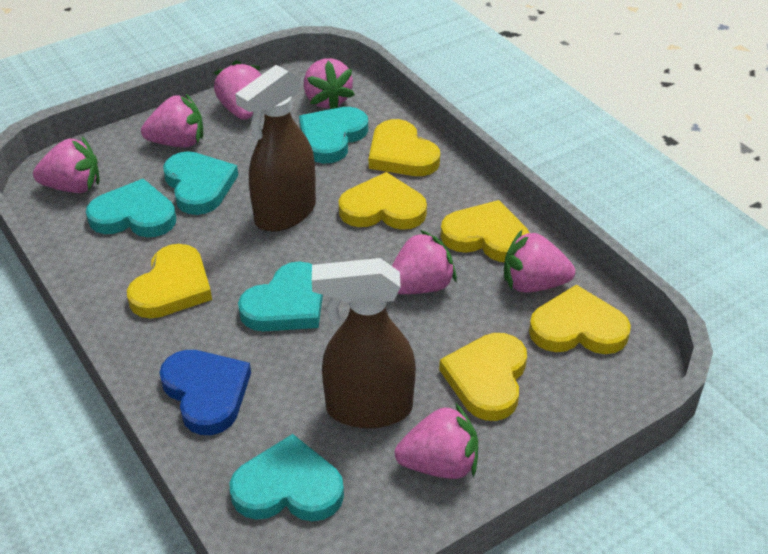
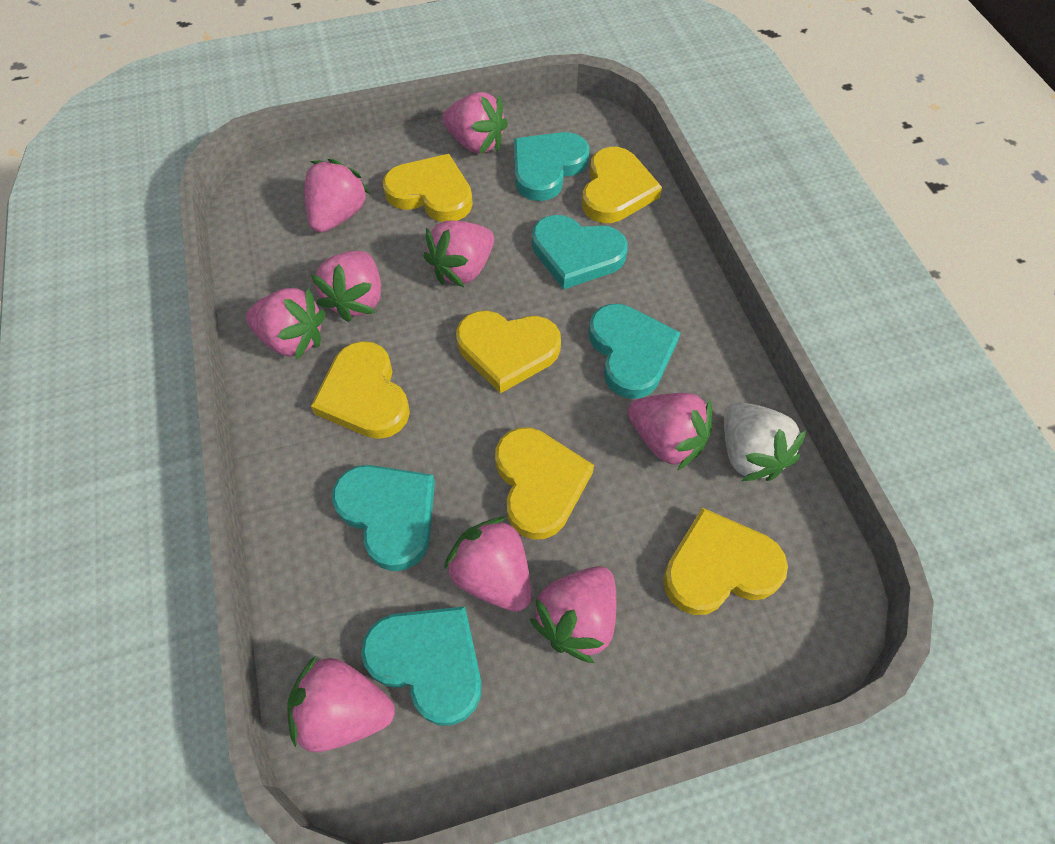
blue heart: 1 -> 0
brown spray bottle: 2 -> 0
pink strawberry: 7 -> 9
white strawberry: 0 -> 1

